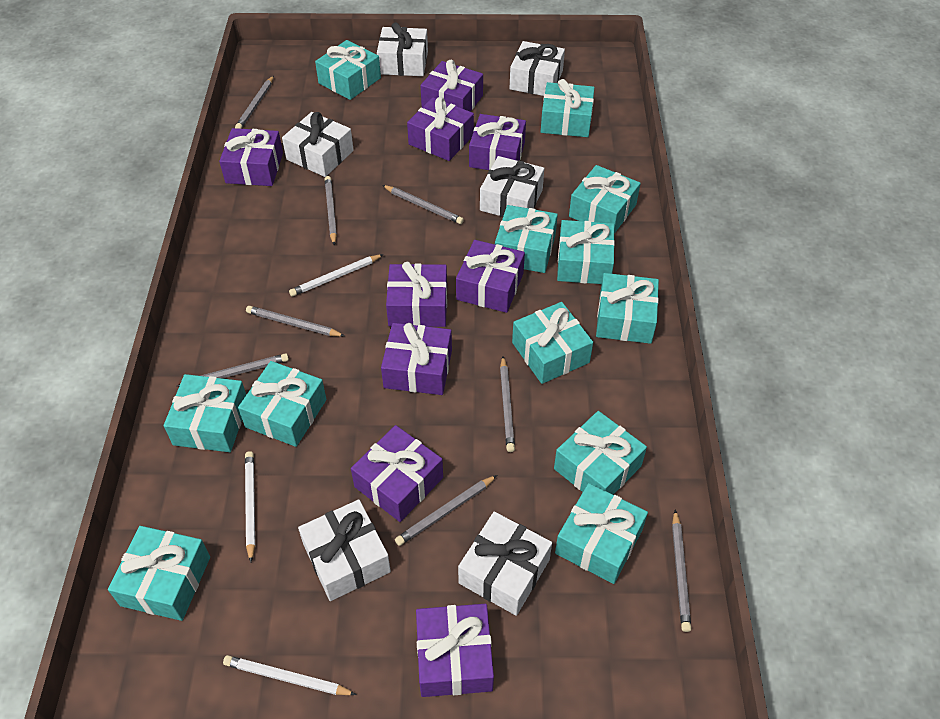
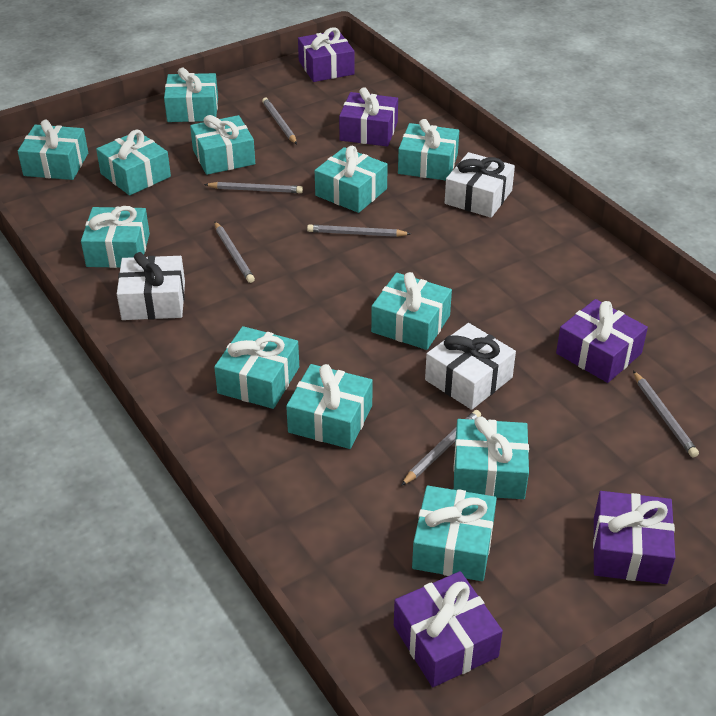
grey pencil: 8 -> 6
purple gift: 9 -> 5
white gift: 6 -> 3
white pencil: 3 -> 0

